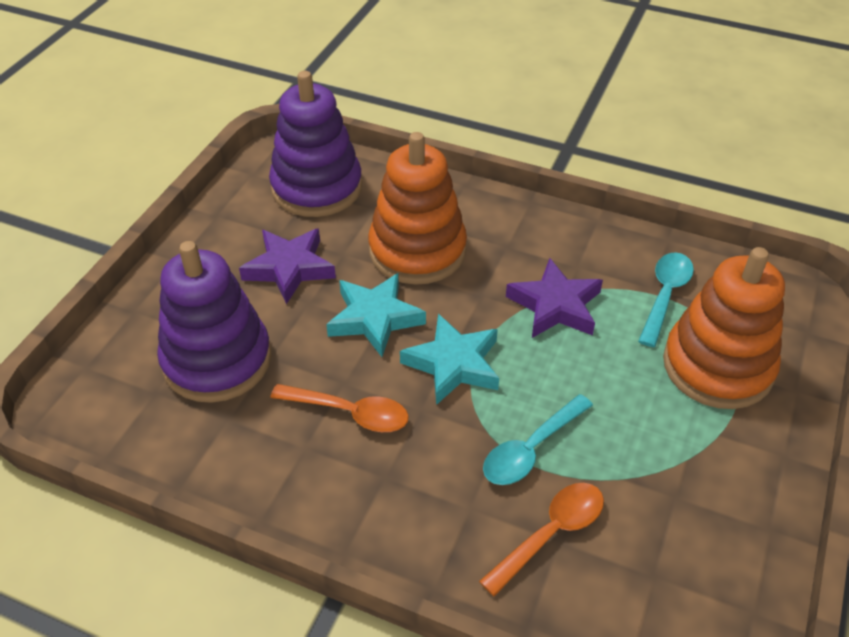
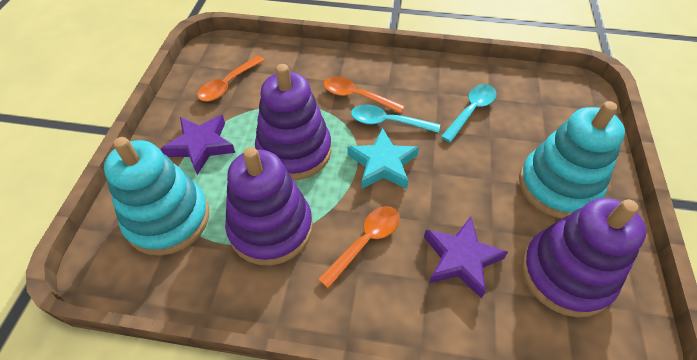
orange spoon: 2 -> 3
orange stacking toy: 2 -> 0
purple stacking toy: 2 -> 3
turquoise stacking toy: 0 -> 2
turquoise star: 2 -> 1

